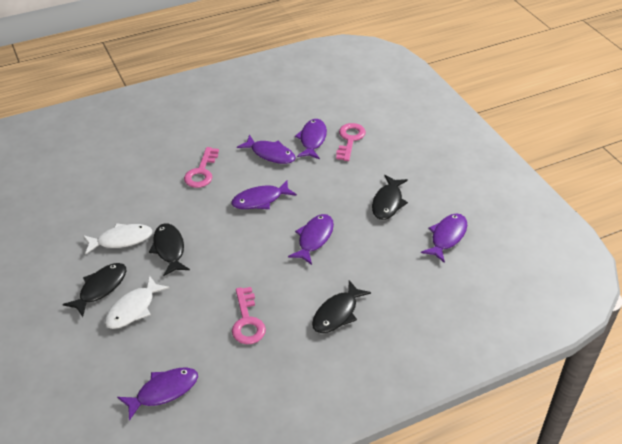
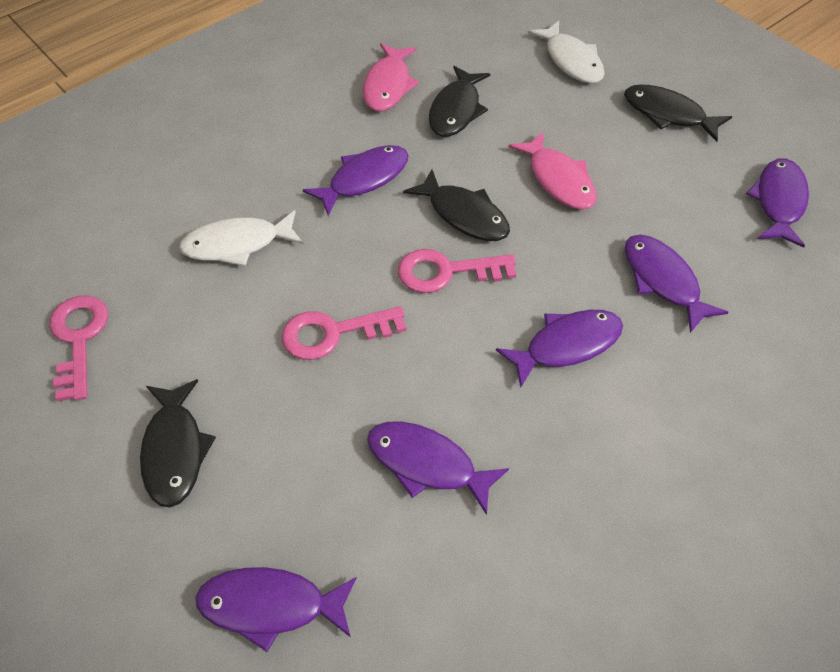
pink fish: 0 -> 2

